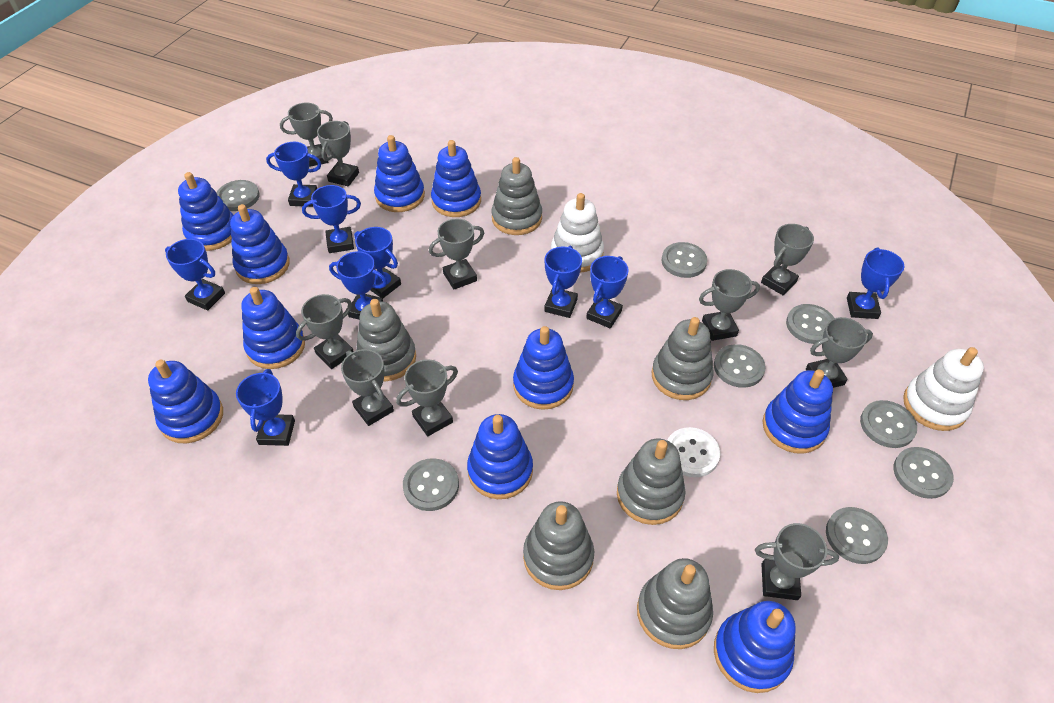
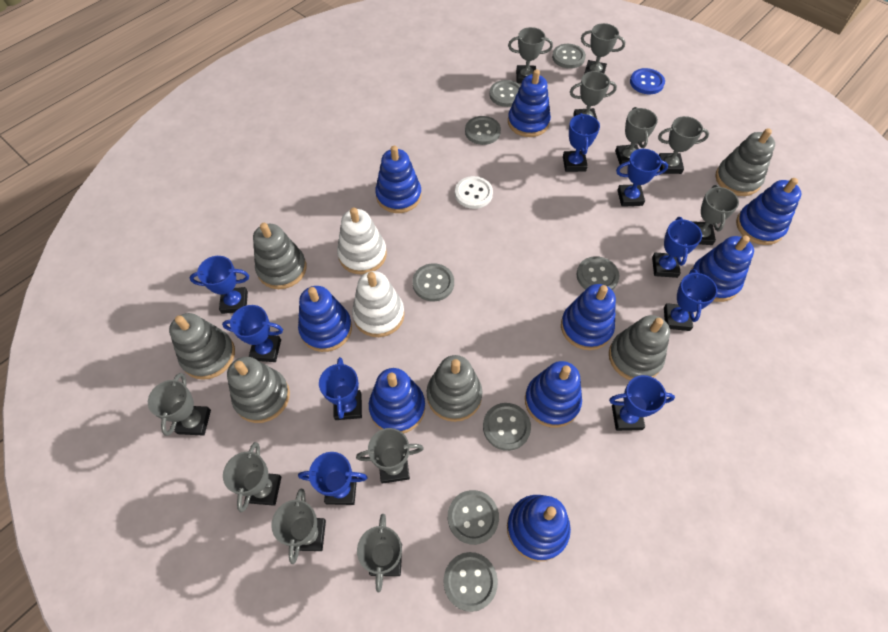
blue button: 0 -> 1
blue stacking toy: 10 -> 9
grey trophy: 10 -> 11

